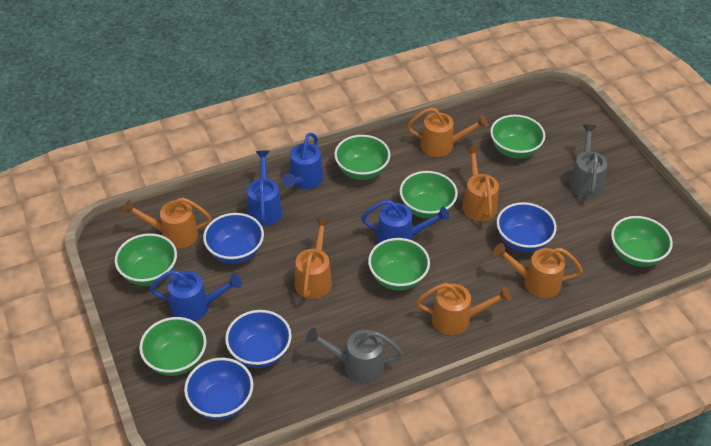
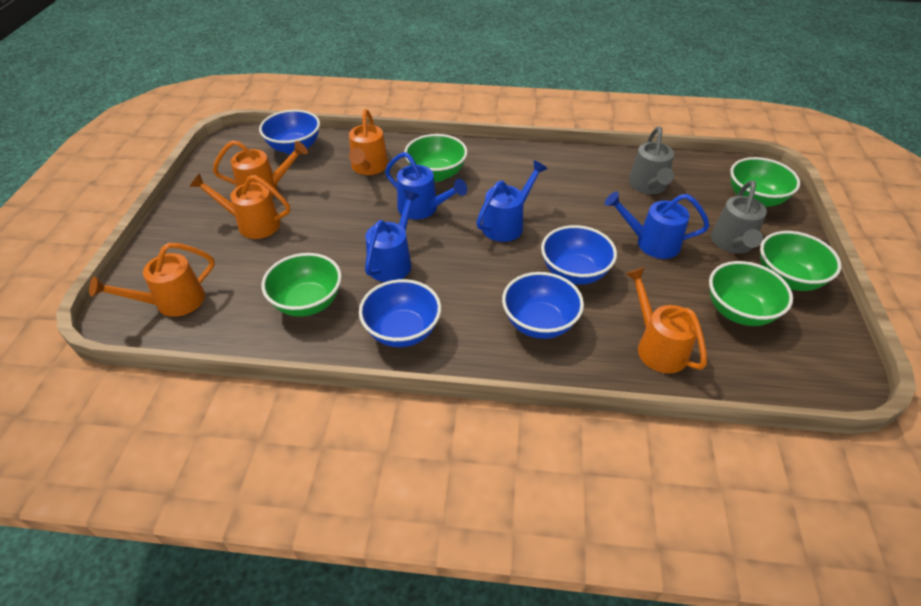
green bowl: 7 -> 5
orange watering can: 6 -> 5

